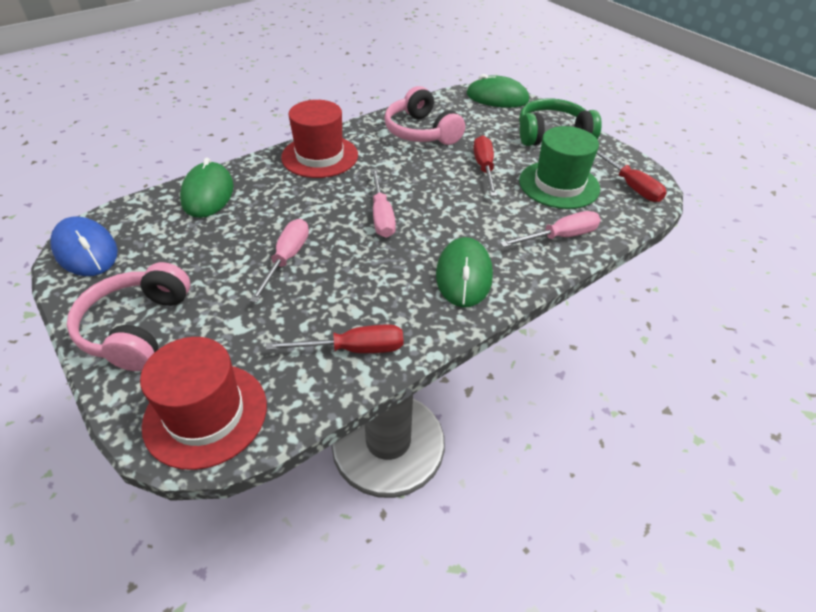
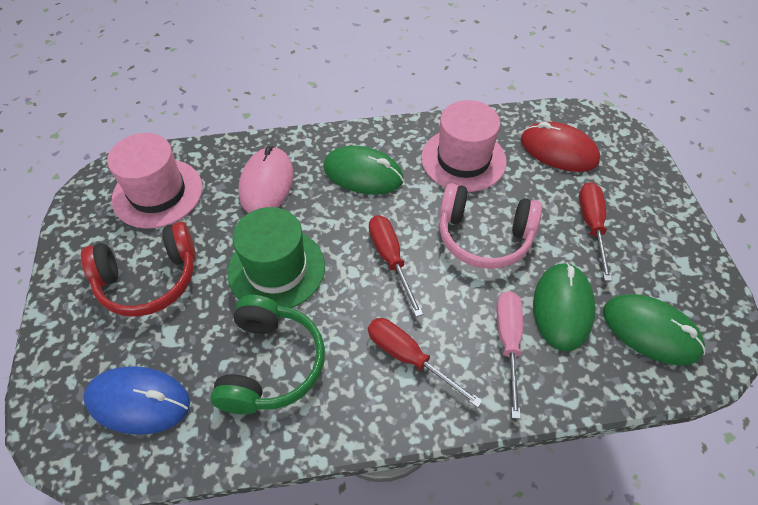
pink hat: 0 -> 2
pink headphones: 2 -> 1
pink mouse: 0 -> 1
pink screwdriver: 3 -> 1
red hat: 2 -> 0
red headphones: 0 -> 1
red mouse: 0 -> 1

